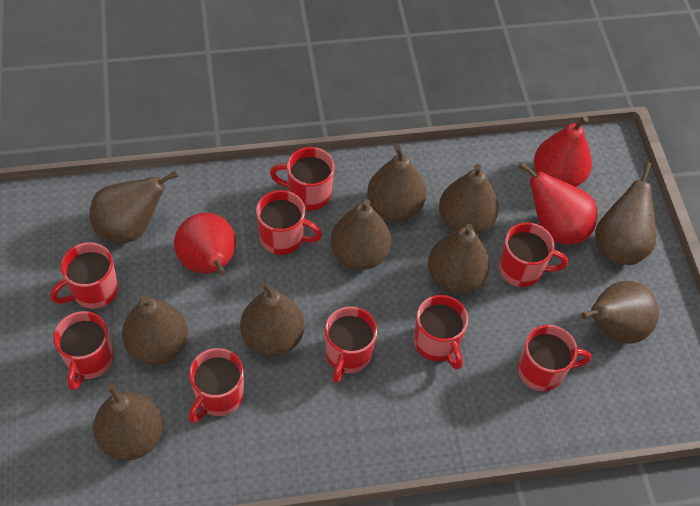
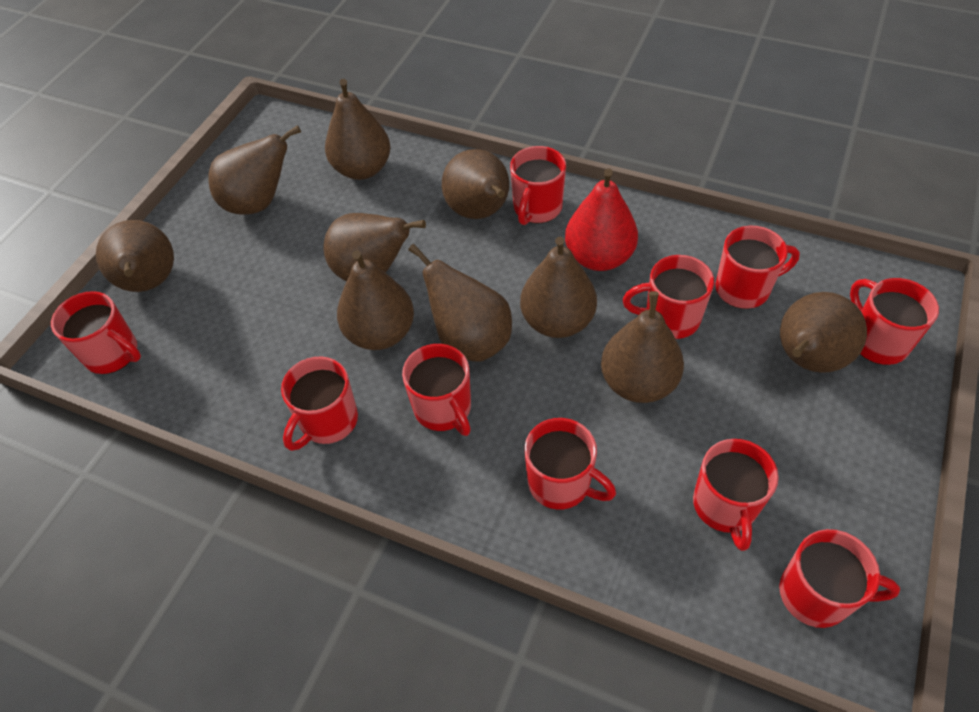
red mug: 9 -> 10
red pear: 3 -> 1

